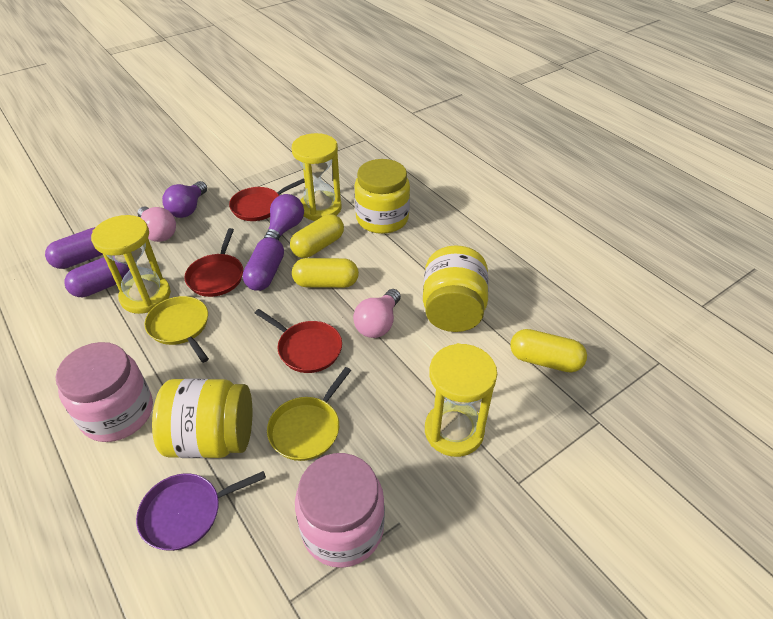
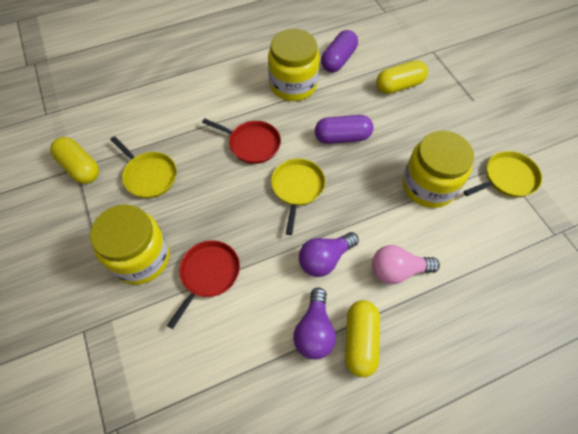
pink jar: 2 -> 0
pink light bulb: 2 -> 1
purple capsule: 3 -> 2
purple pan: 1 -> 0
red pan: 3 -> 2
yellow hourglass: 3 -> 0
yellow pan: 2 -> 3

